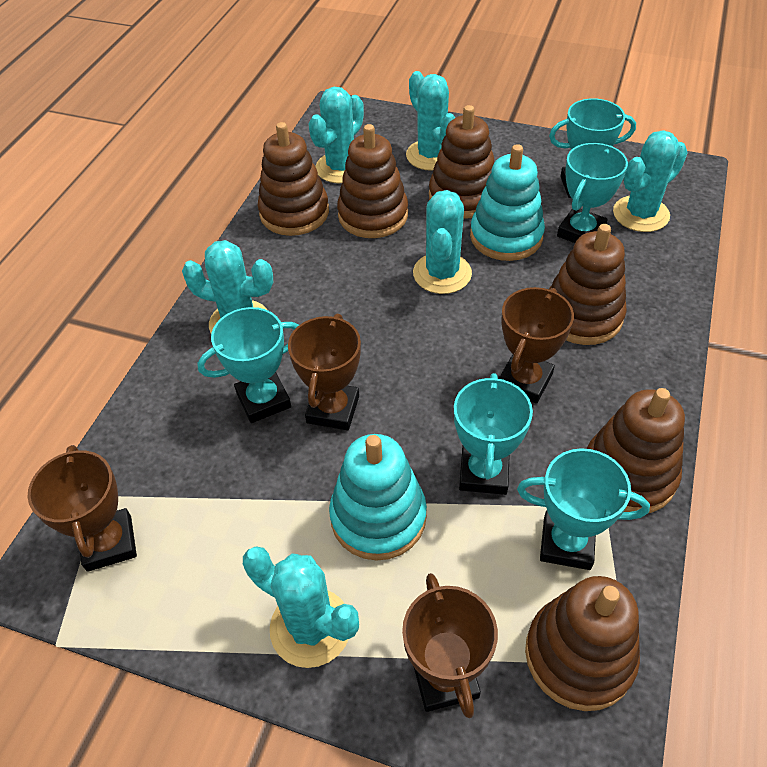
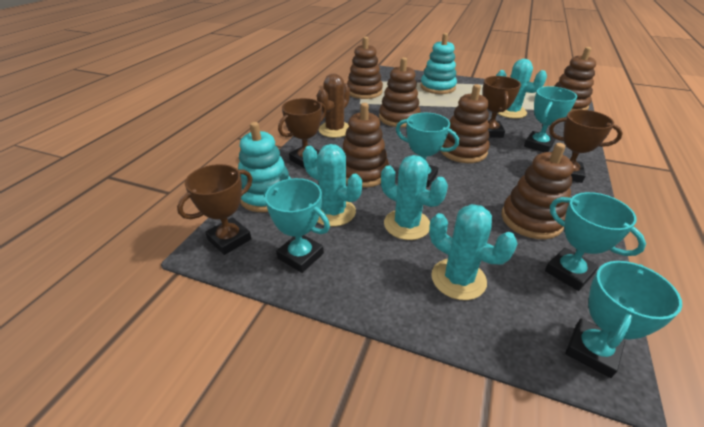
brown cactus: 0 -> 1
turquoise cactus: 6 -> 4

